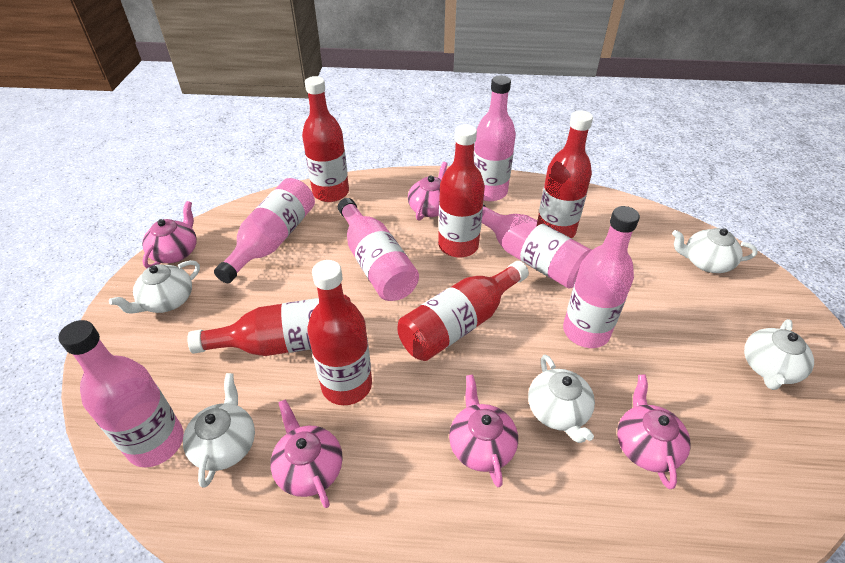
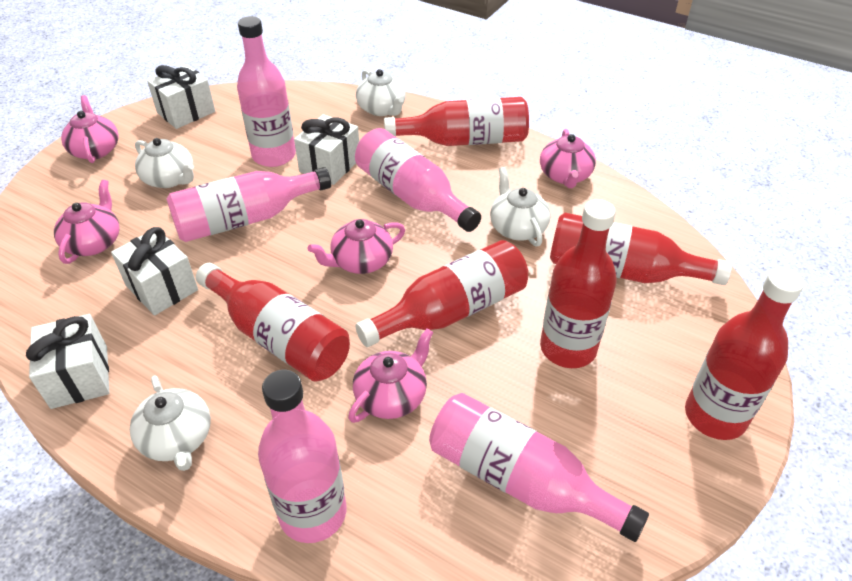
pink bottle: 6 -> 5
white gift: 0 -> 4
white teapot: 5 -> 4

